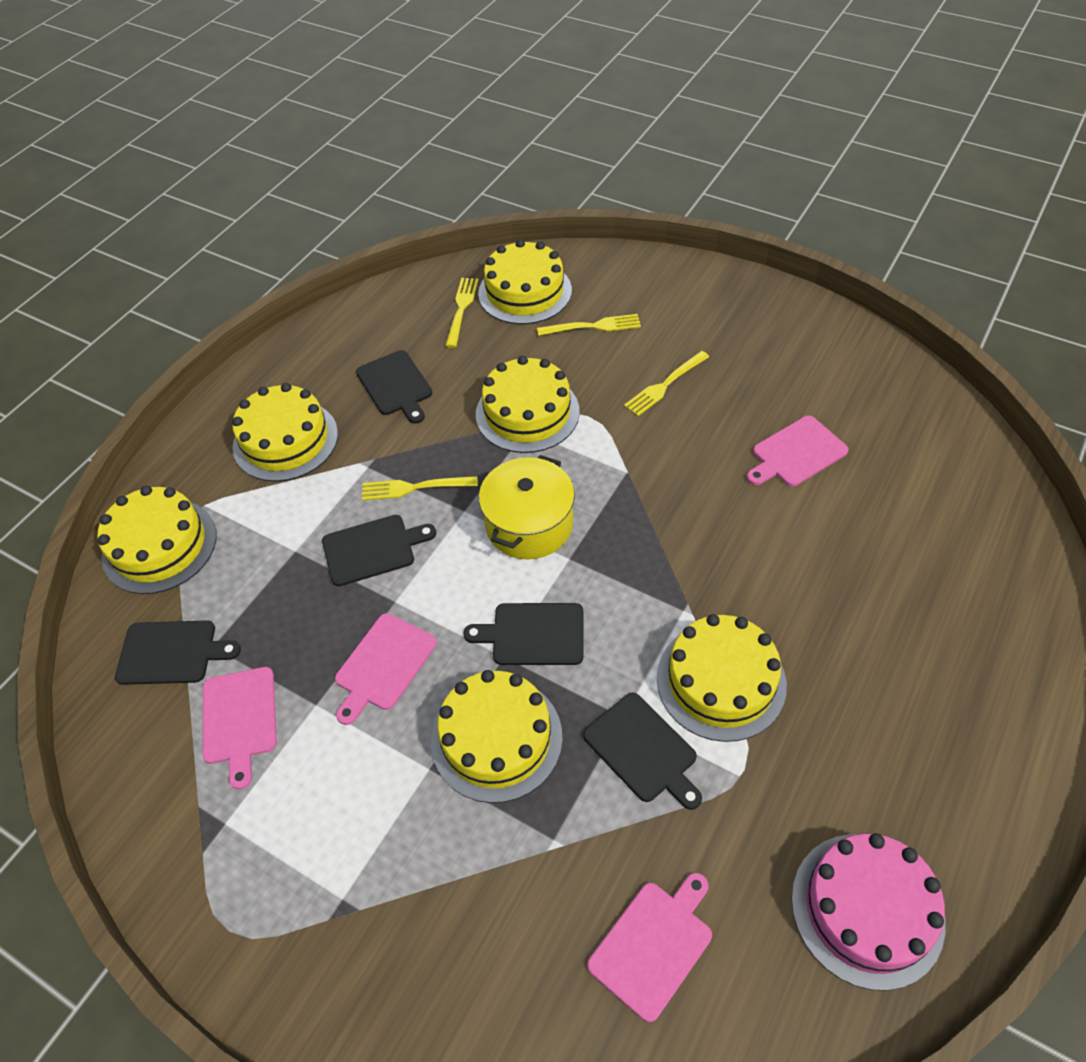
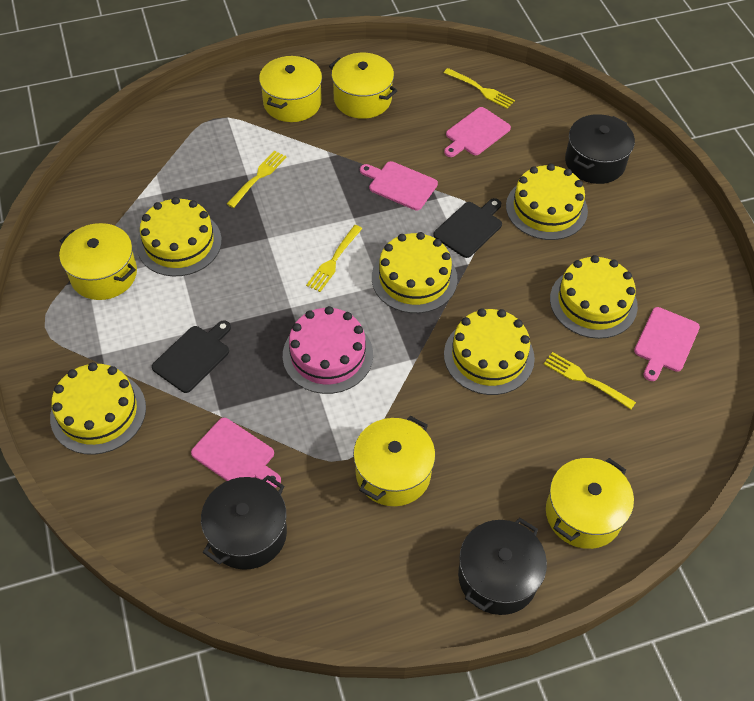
black cutting board: 5 -> 2
black pot: 0 -> 3
yellow pot: 1 -> 5

